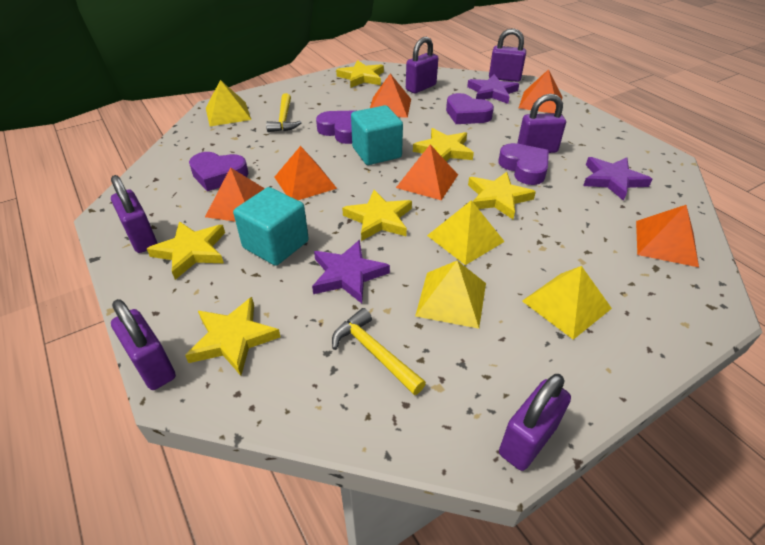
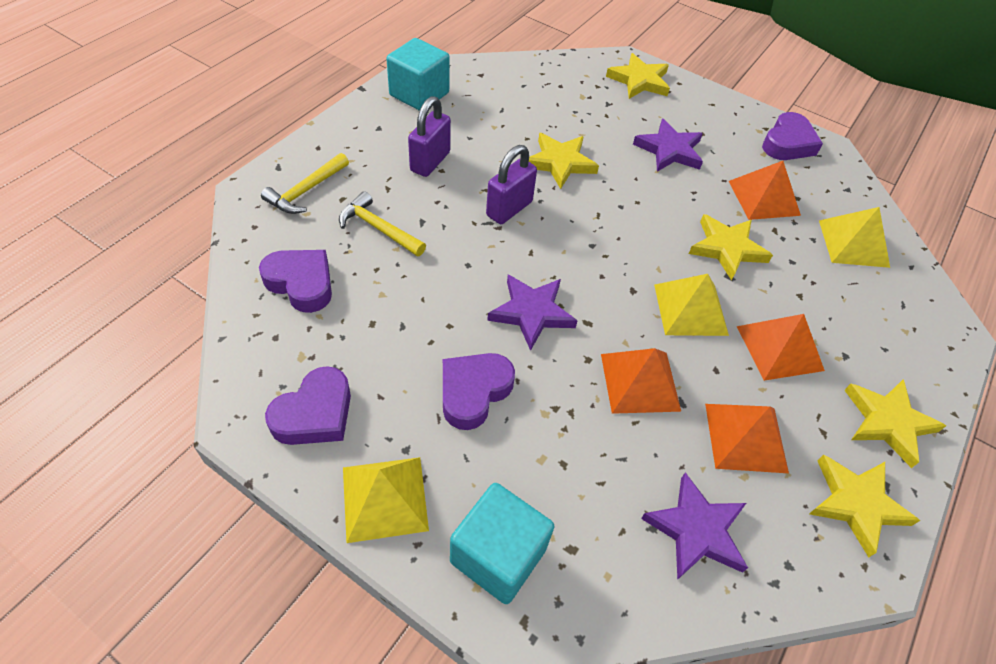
orange pyramid: 6 -> 4
purple padlock: 6 -> 2
yellow pyramid: 4 -> 3
yellow star: 6 -> 5

